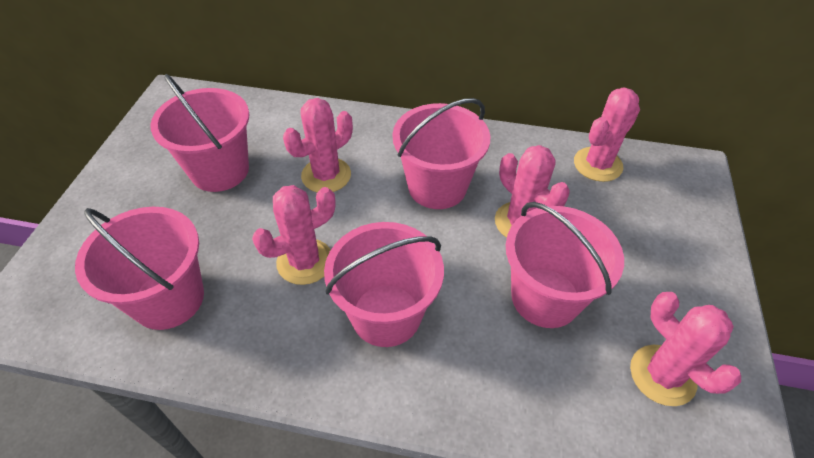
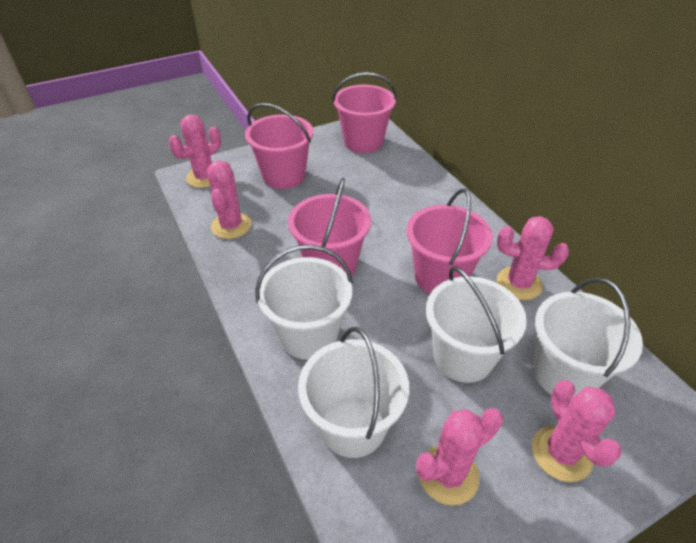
pink bucket: 5 -> 4
white bucket: 0 -> 4

